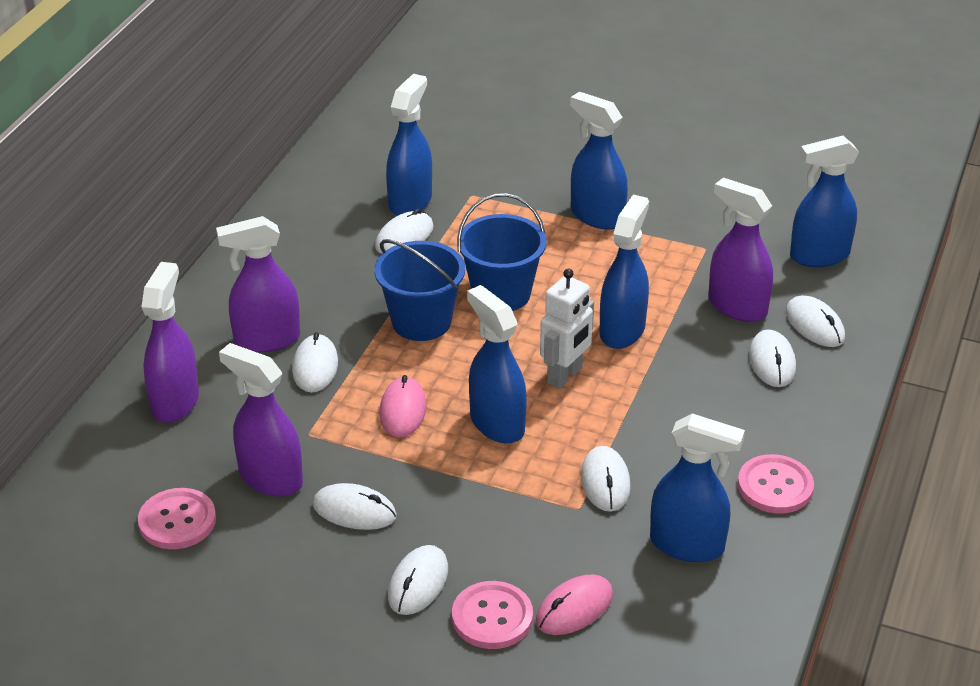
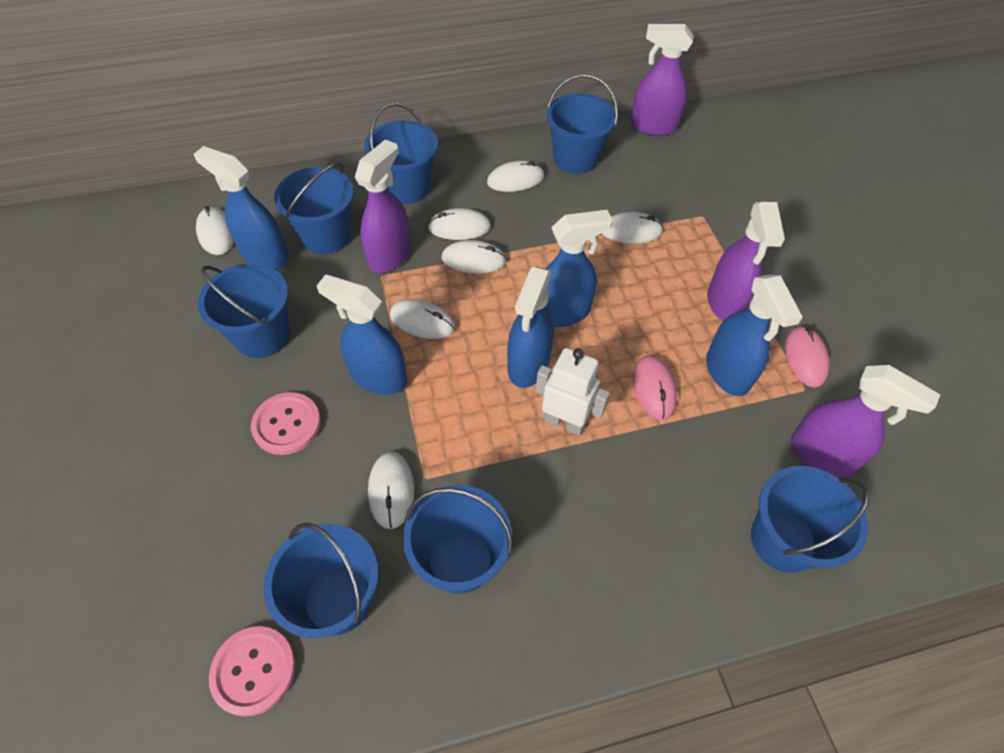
blue bucket: 2 -> 7
blue spray bottle: 6 -> 5
pink button: 3 -> 2

